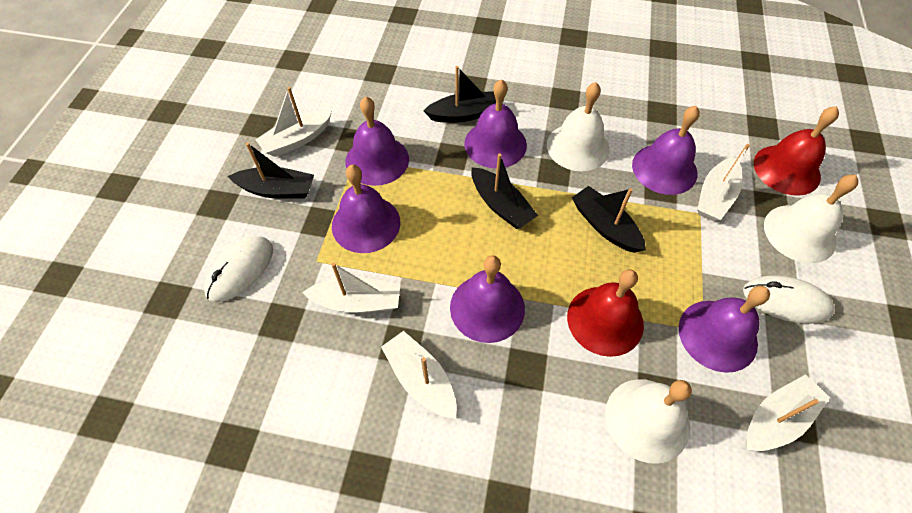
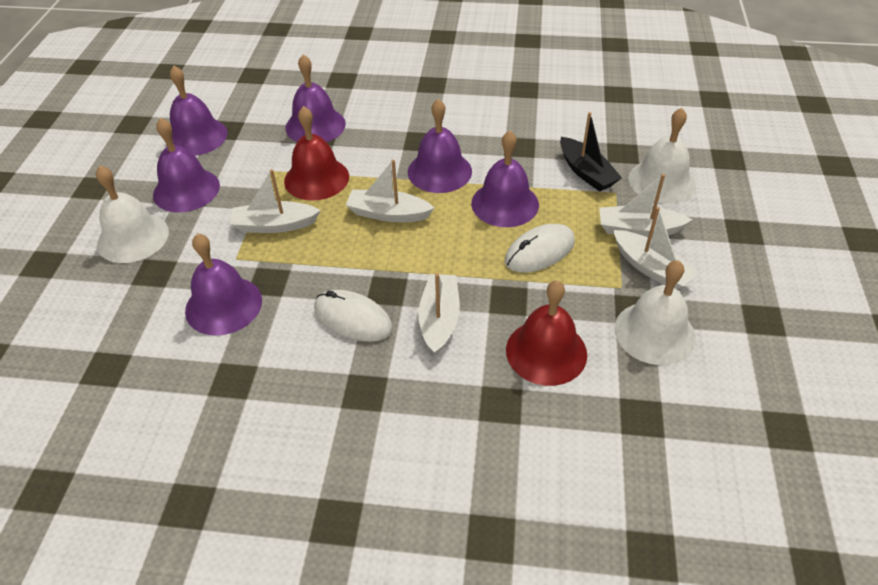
black boat: 4 -> 1

